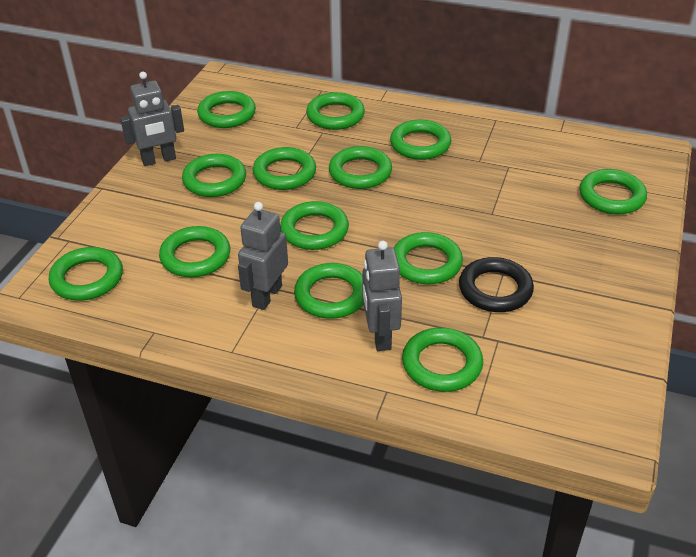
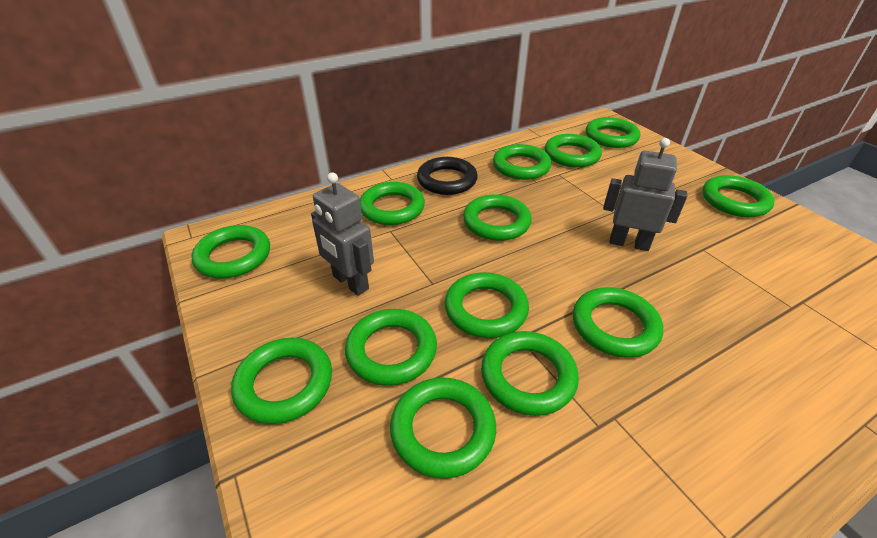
grey robot: 3 -> 2

